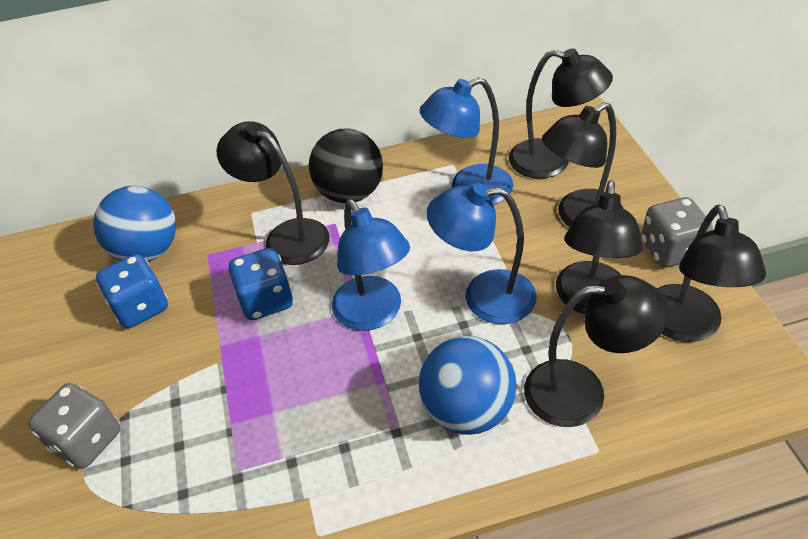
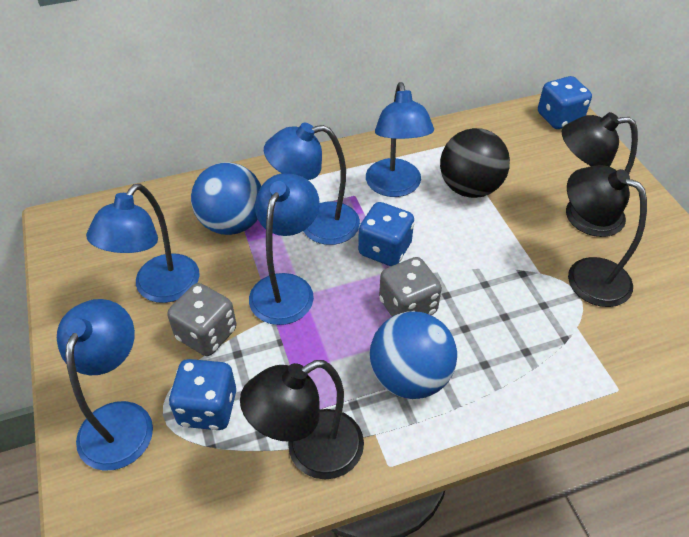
black lamp: 6 -> 3
blue dice: 2 -> 3
blue lamp: 3 -> 5

